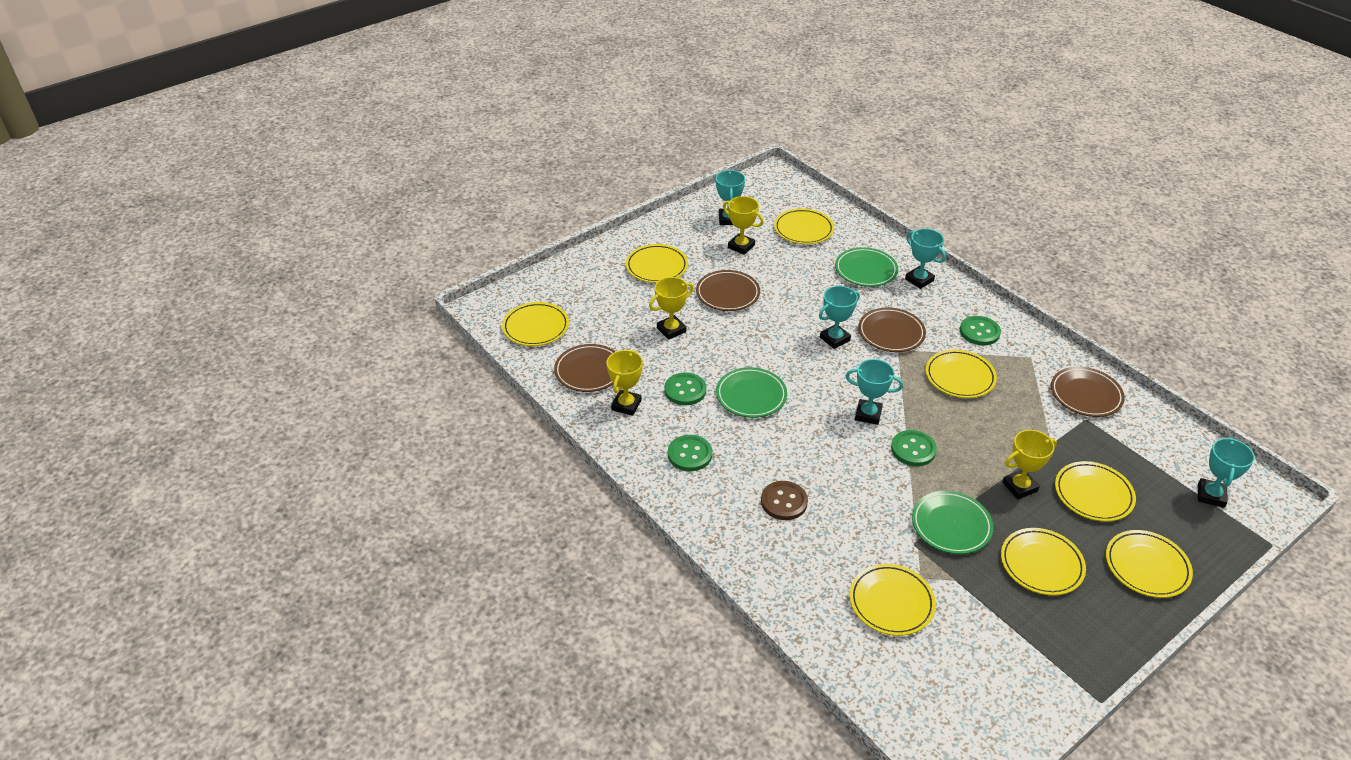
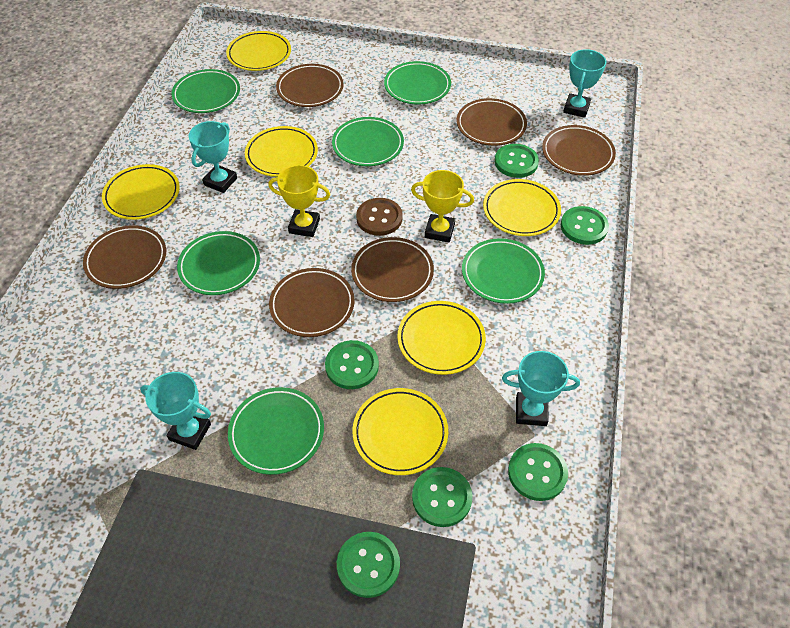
brown plate: 4 -> 6
green button: 4 -> 6
green plate: 3 -> 6
turquoise trophy: 5 -> 4
yellow plate: 8 -> 6
yellow trophy: 4 -> 2

